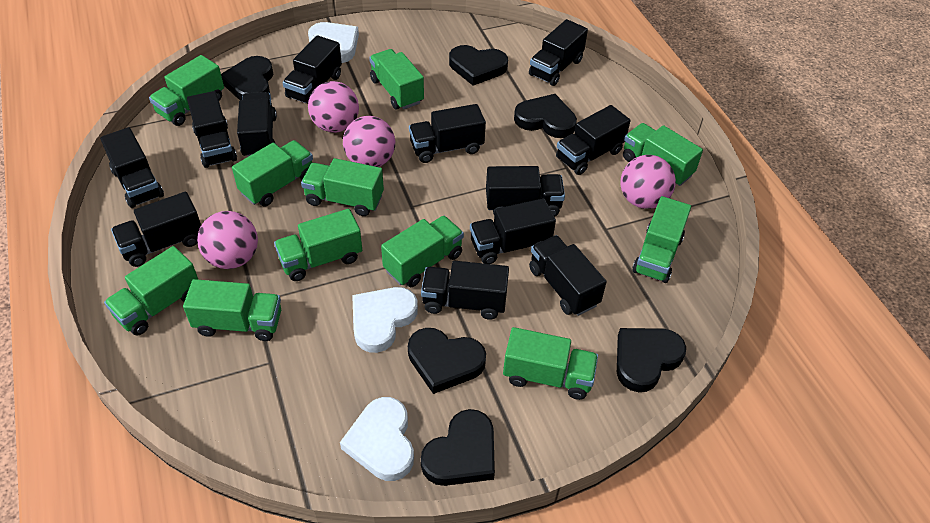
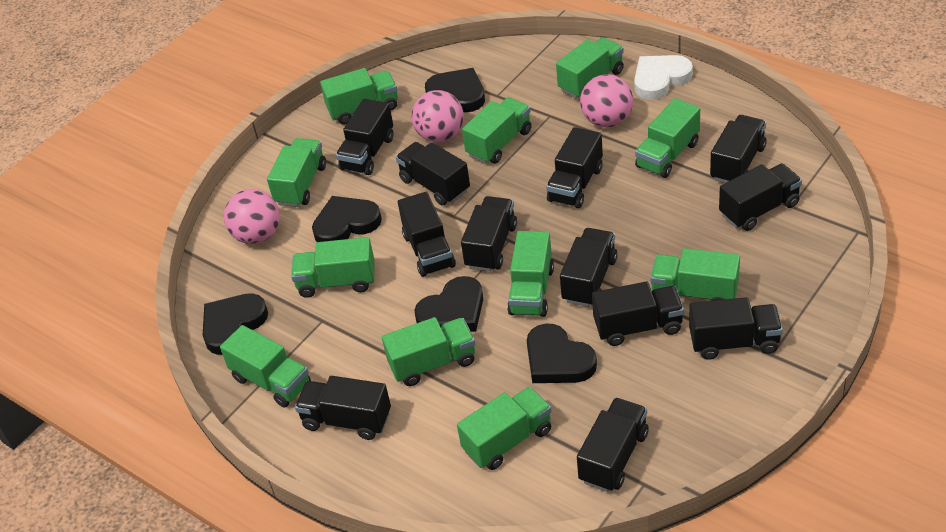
black heart: 6 -> 5
pink ball: 4 -> 3
white heart: 3 -> 1

